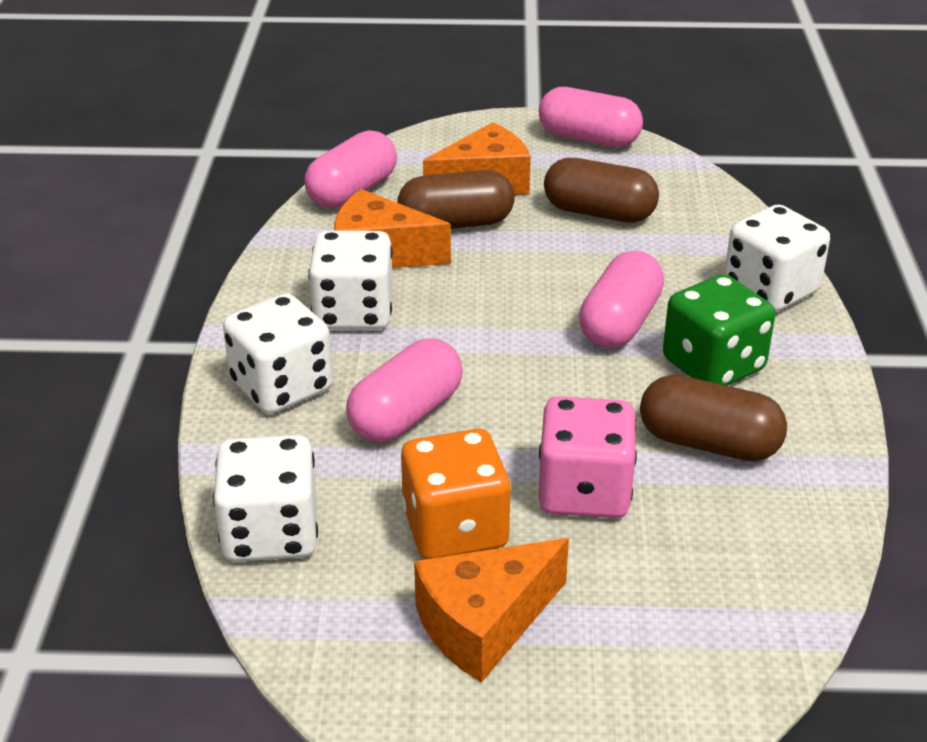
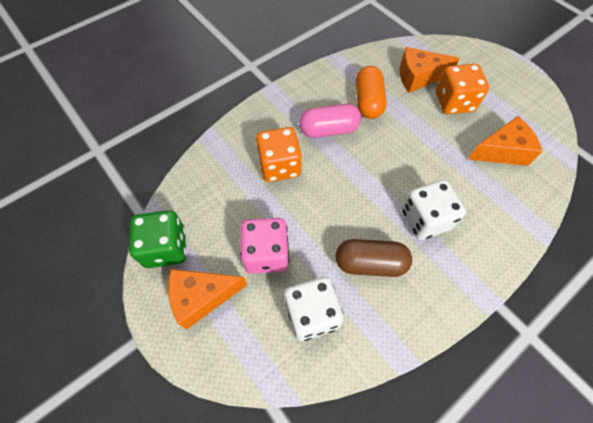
brown capsule: 3 -> 1
orange capsule: 0 -> 1
orange dice: 1 -> 2
pink capsule: 4 -> 1
white dice: 4 -> 2

